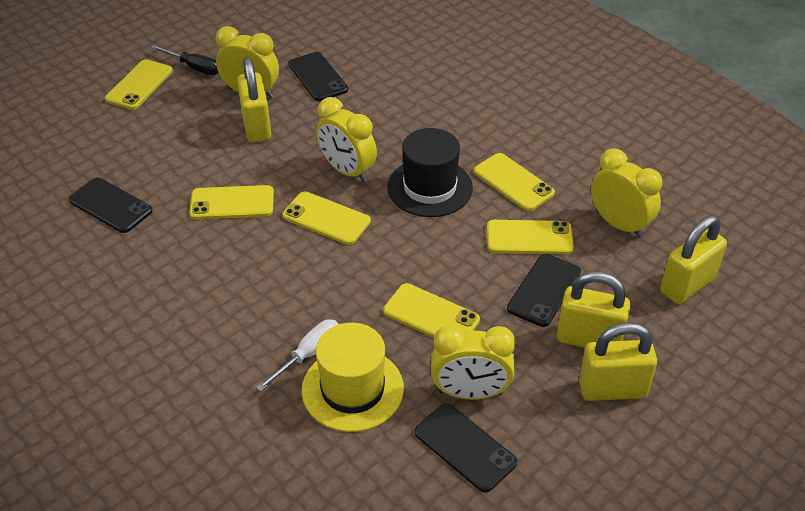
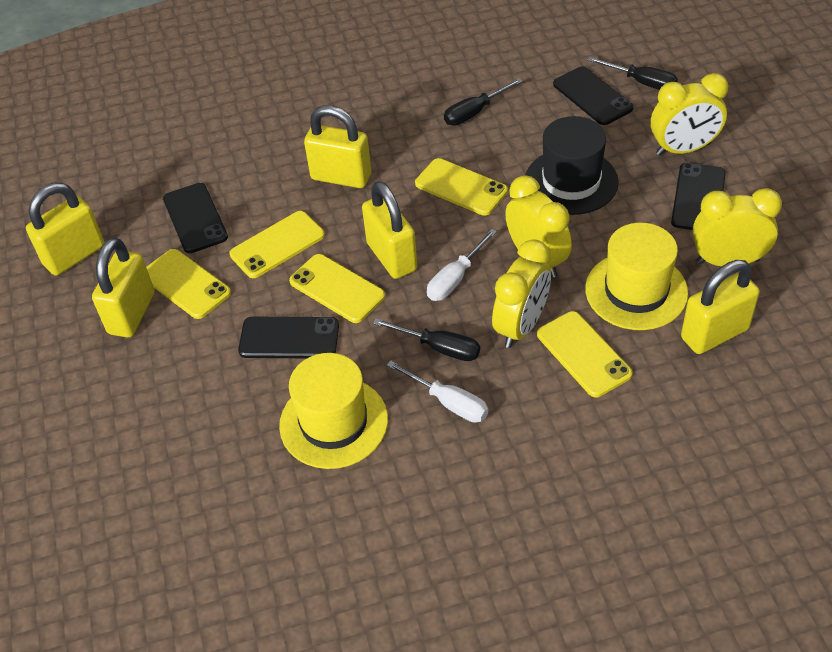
black screwdriver: 1 -> 3
white screwdriver: 1 -> 2
yellow hat: 1 -> 2
yellow padlock: 4 -> 5
yellow phone: 6 -> 5

